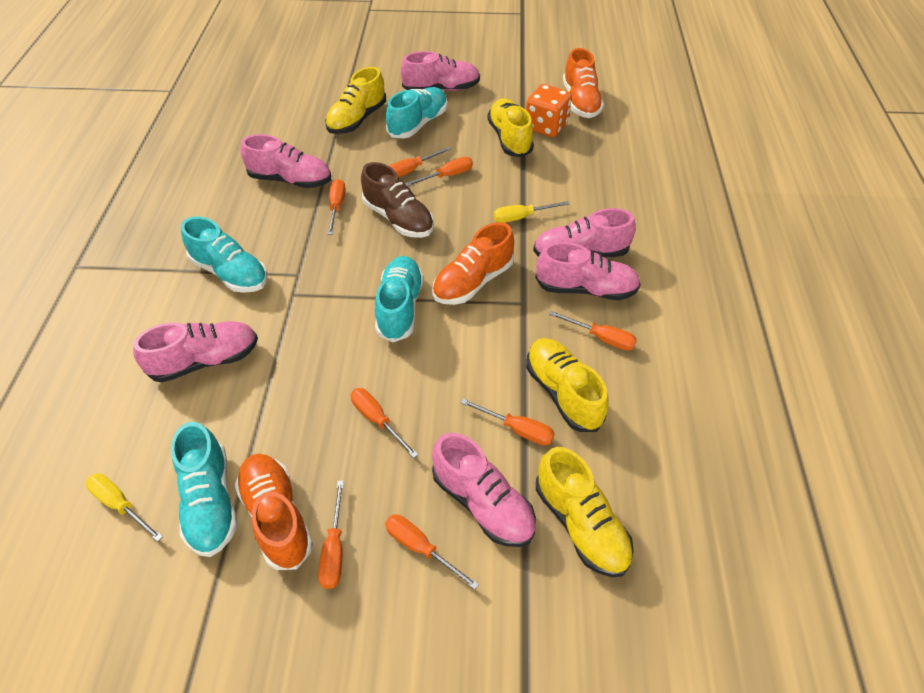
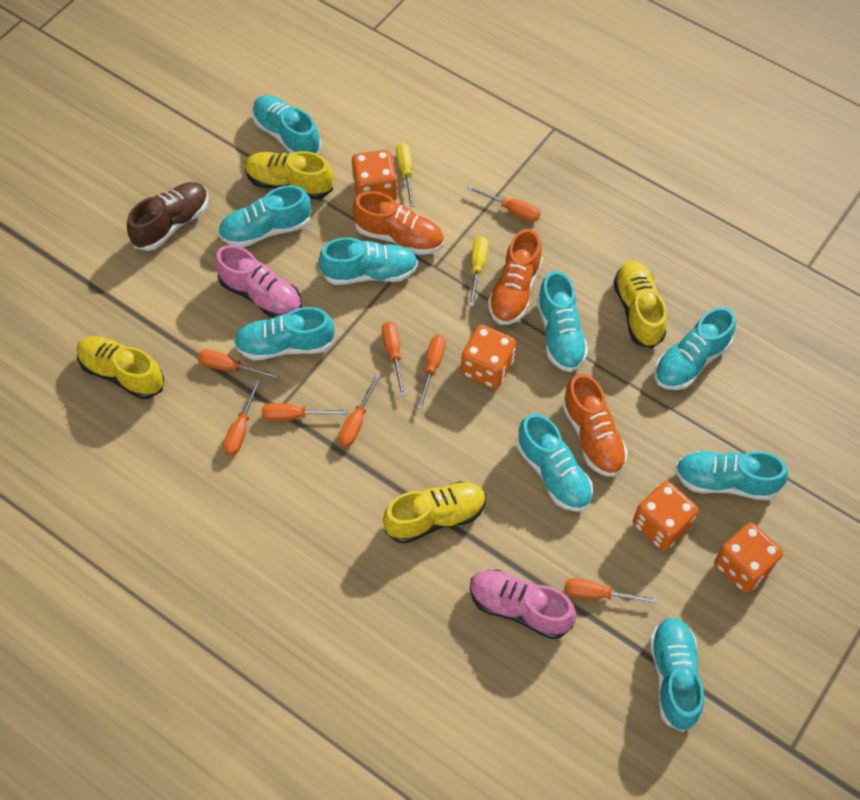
orange dice: 1 -> 4
pink shoe: 6 -> 2
turquoise shoe: 4 -> 9

